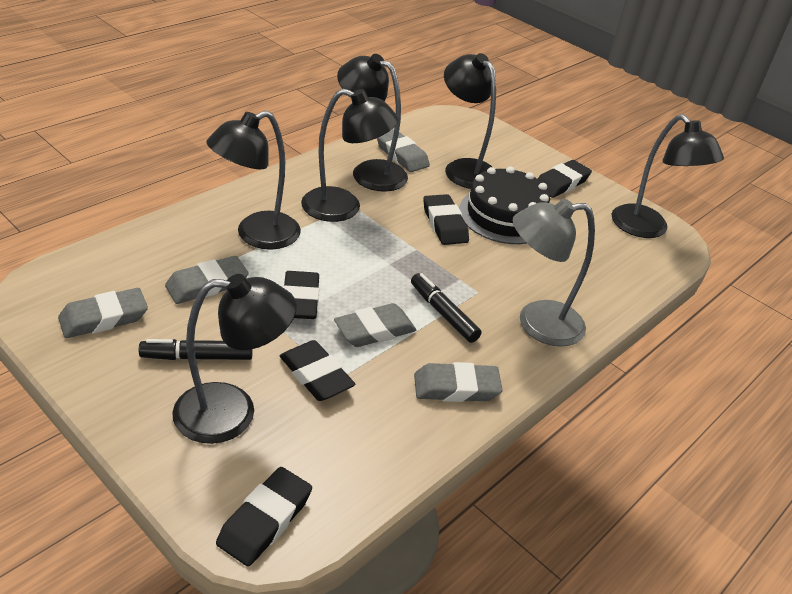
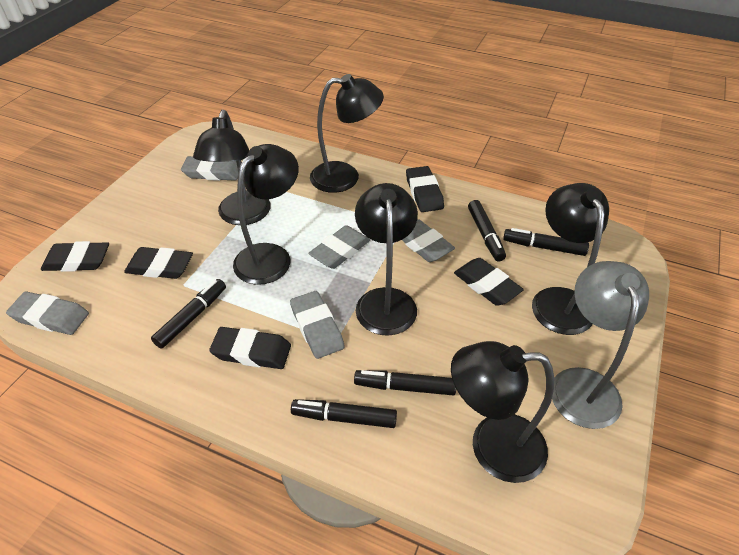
black cake: 1 -> 0
black marker: 2 -> 5

